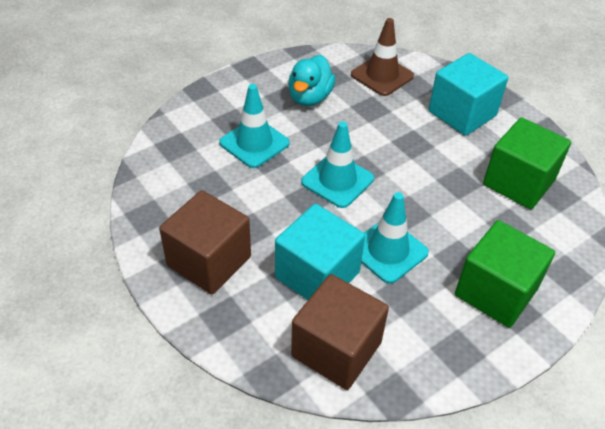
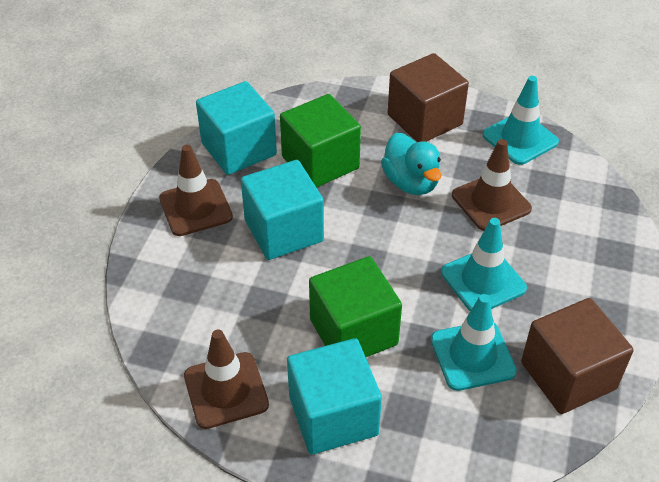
brown traffic cone: 1 -> 3
turquoise cube: 2 -> 3

